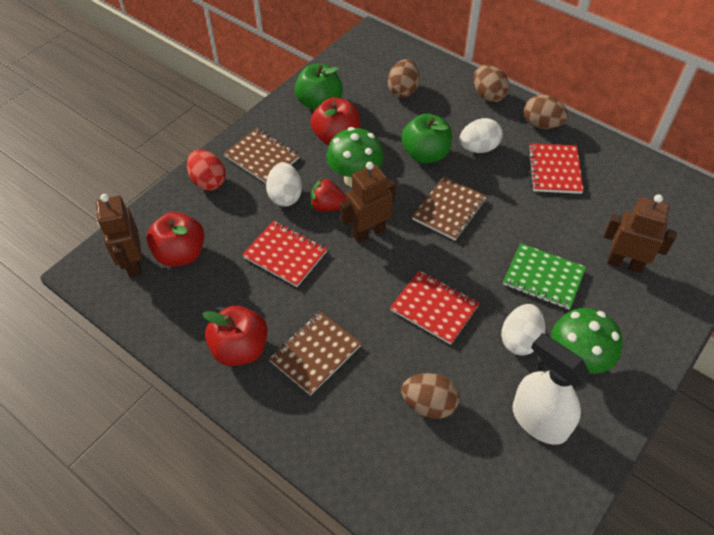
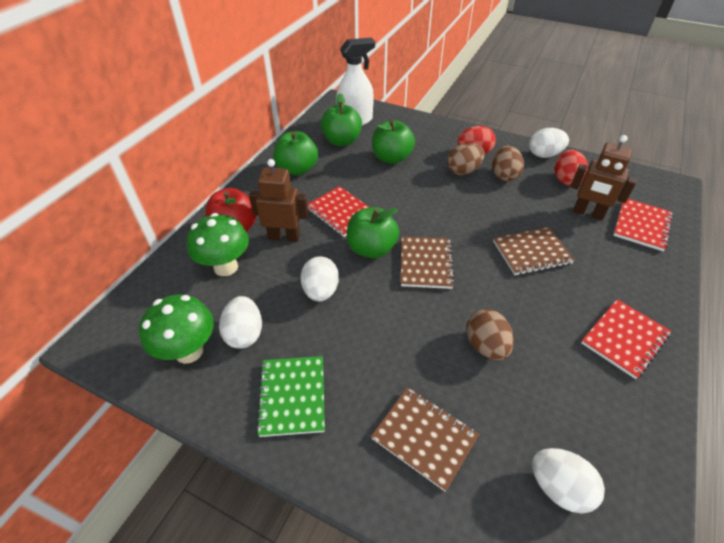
brown egg: 4 -> 3
brown robot: 3 -> 2
green apple: 2 -> 4
red apple: 3 -> 1
red egg: 1 -> 2
red strawberry: 1 -> 0
white egg: 3 -> 4

